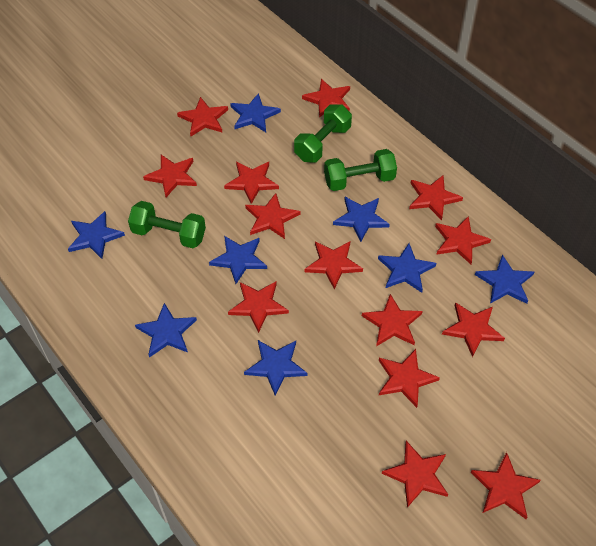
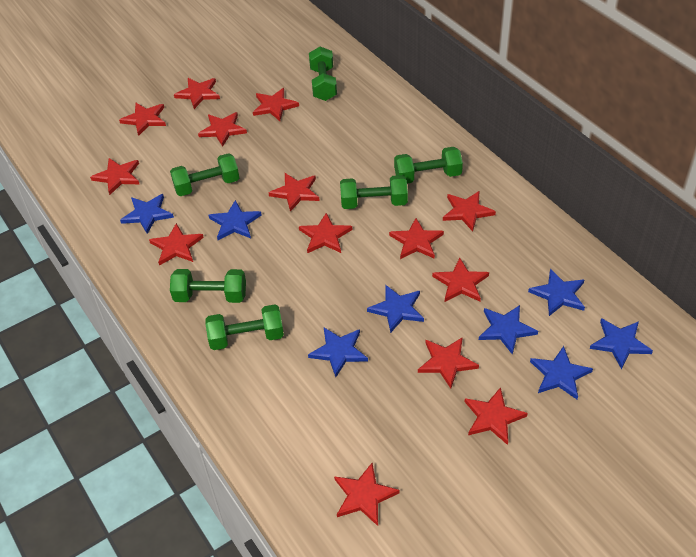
green dumbbell: 3 -> 6

